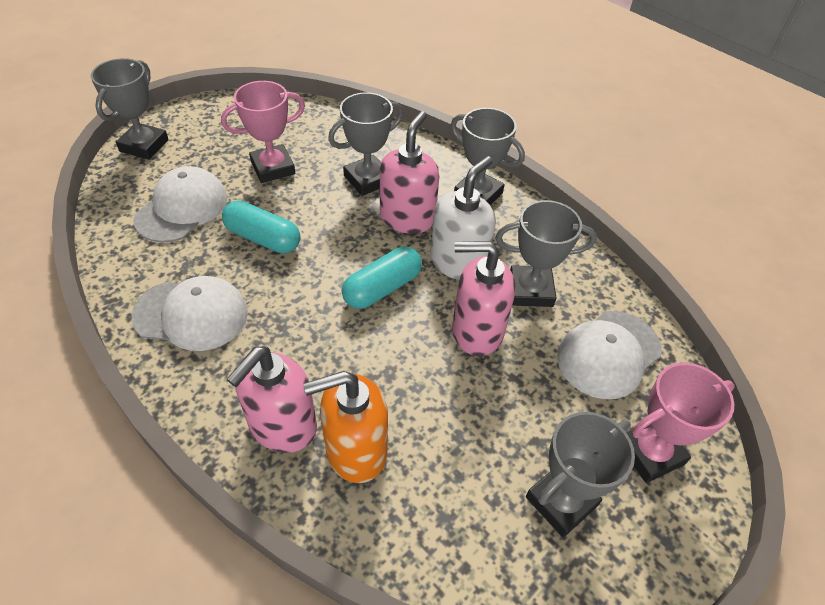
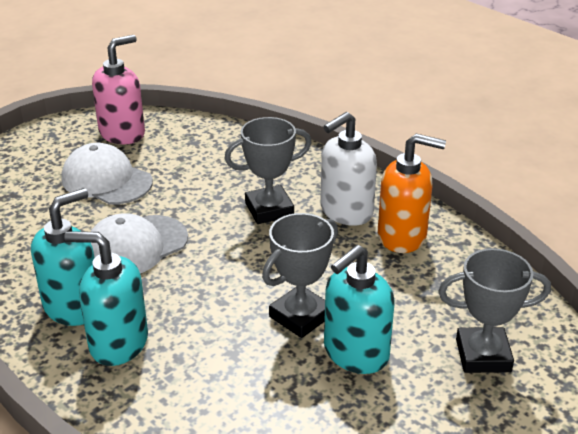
grey trophy: 5 -> 3
pink soap dispenser: 3 -> 1
pink trophy: 2 -> 0
turquoise capsule: 2 -> 0
turquoise soap dispenser: 0 -> 3
white cap: 3 -> 2

